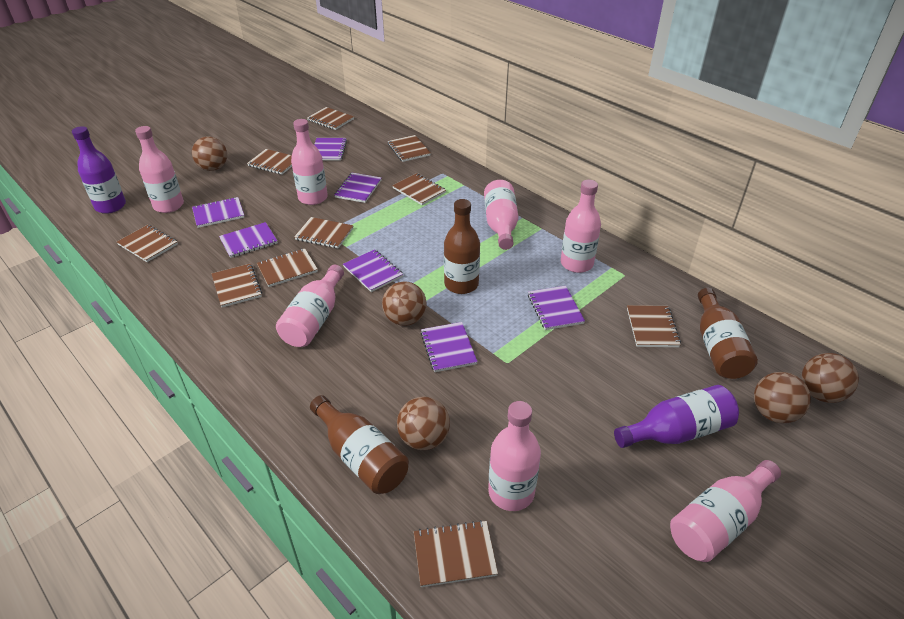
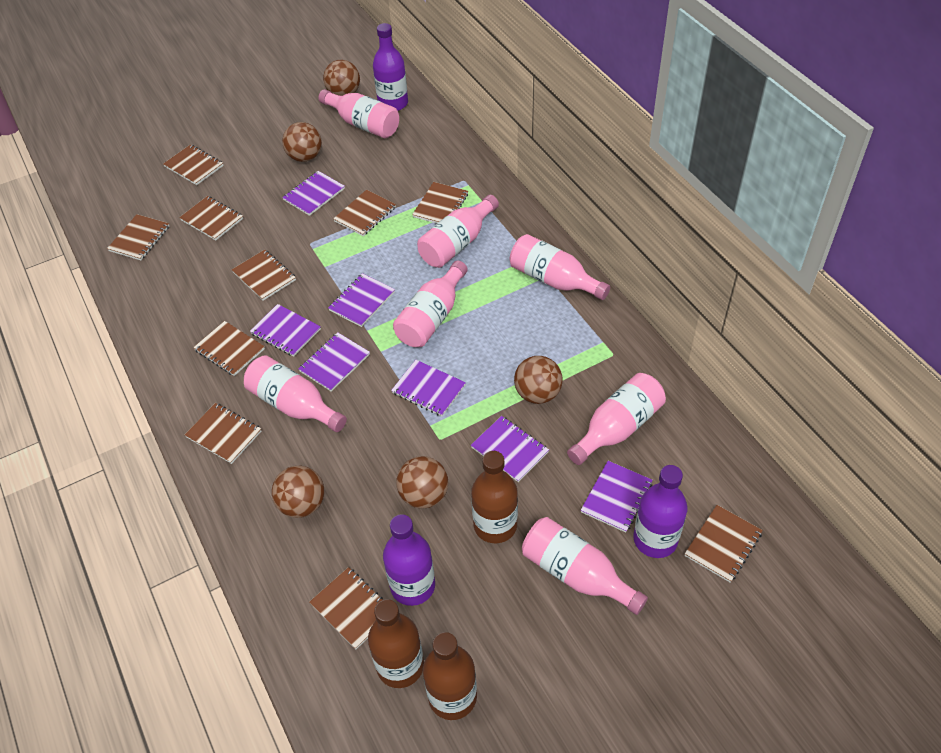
purple bottle: 2 -> 3

